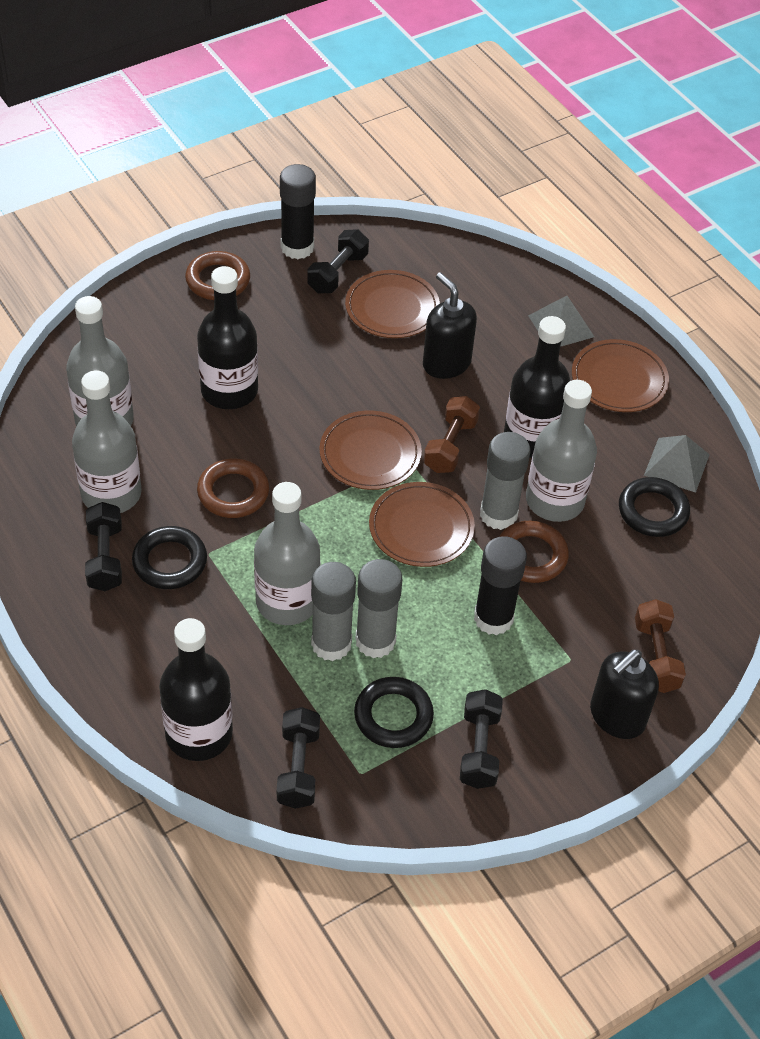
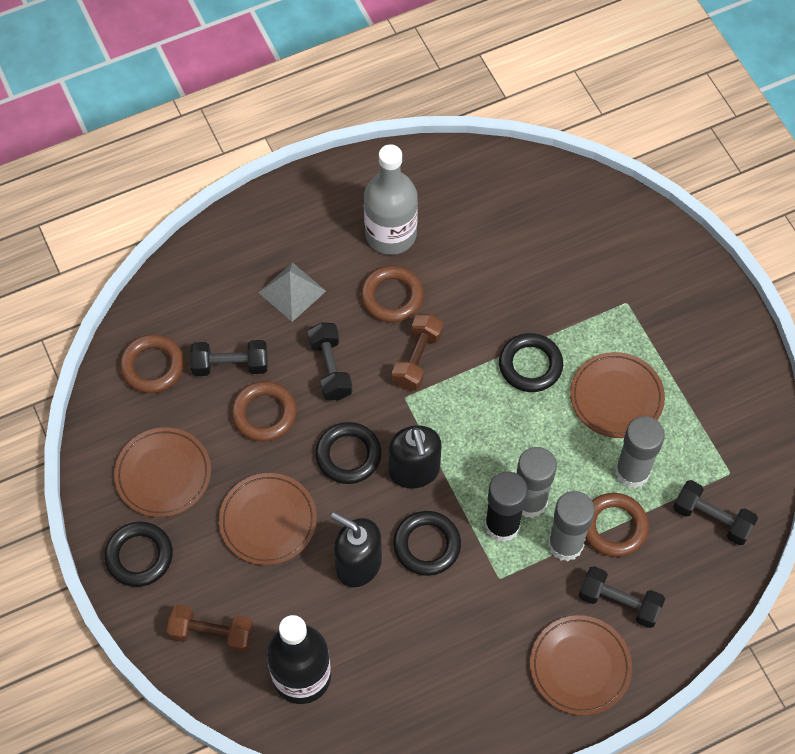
black bottle: 3 -> 1
black glue stick: 2 -> 1
black ring: 3 -> 4
brown ring: 3 -> 4
grey bottle: 4 -> 1
grey pyramid: 2 -> 1

